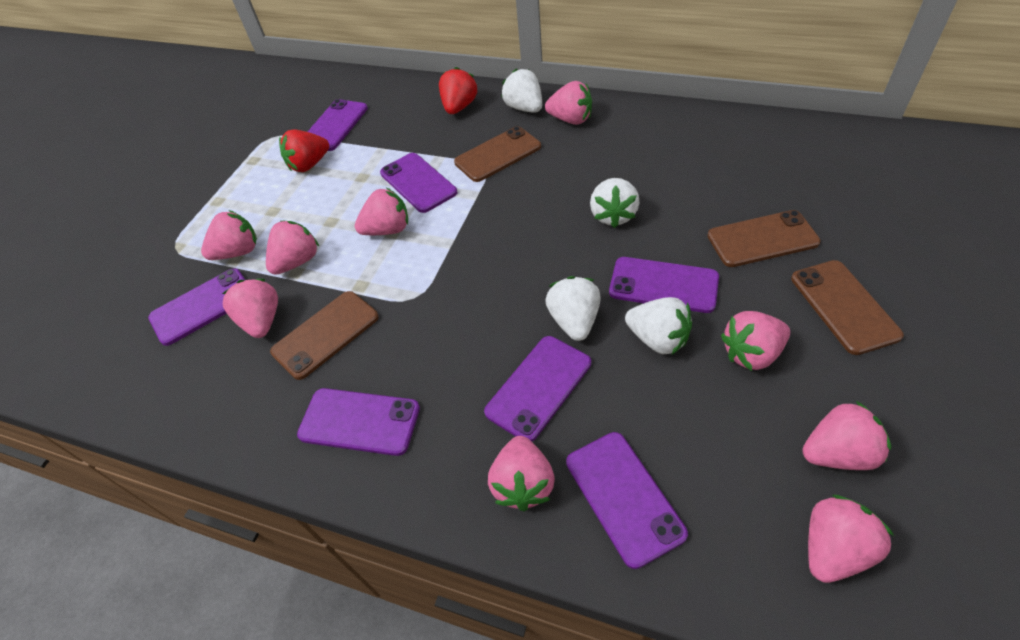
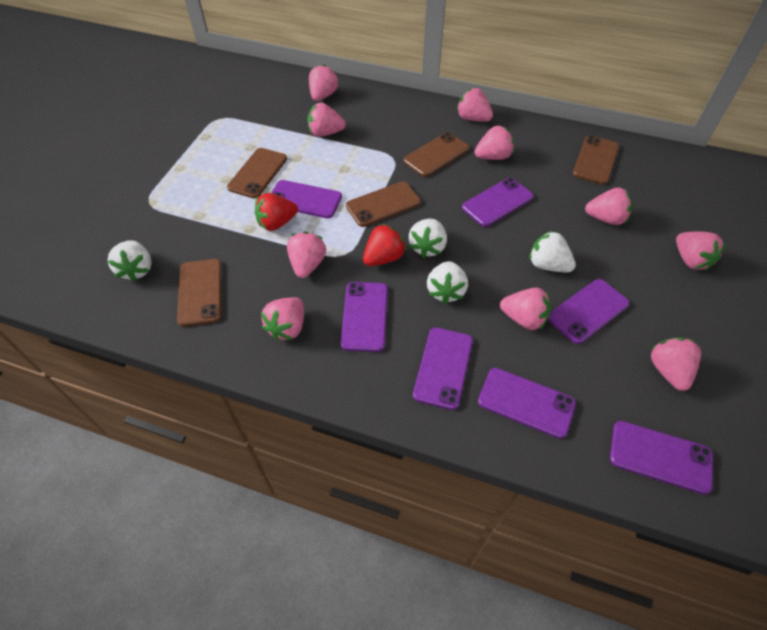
brown phone: 4 -> 5
pink strawberry: 9 -> 10

